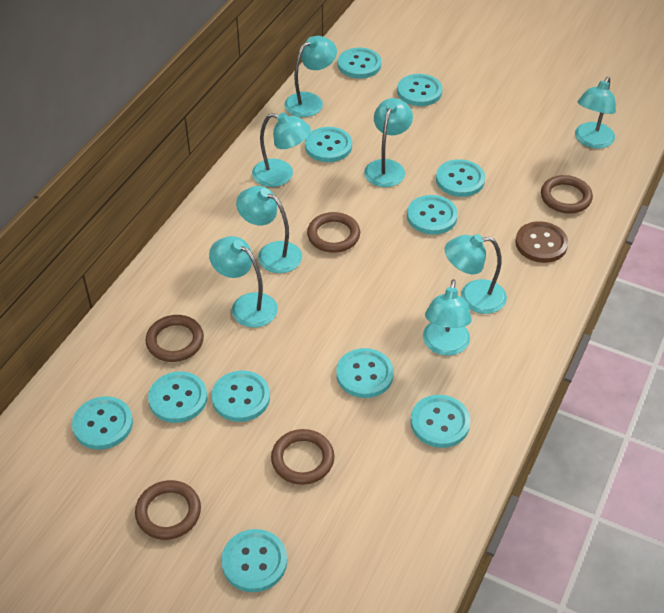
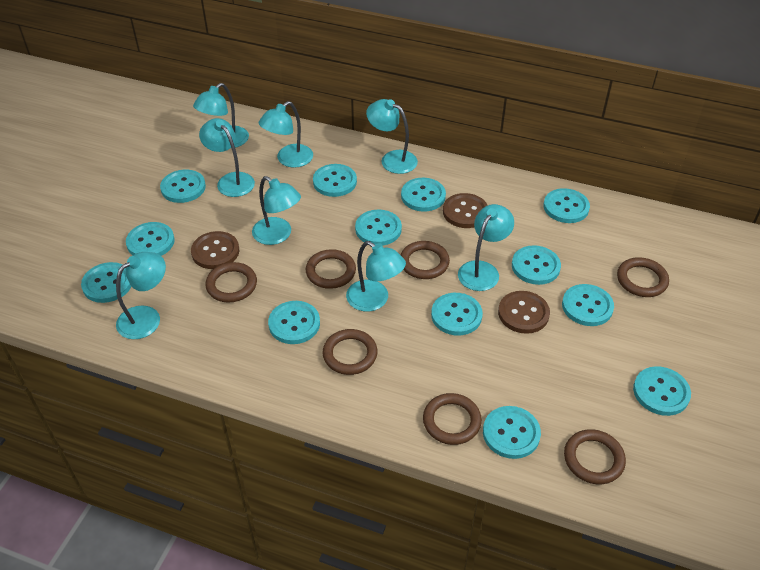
brown button: 1 -> 3
brown ring: 5 -> 7
turquoise button: 11 -> 13

